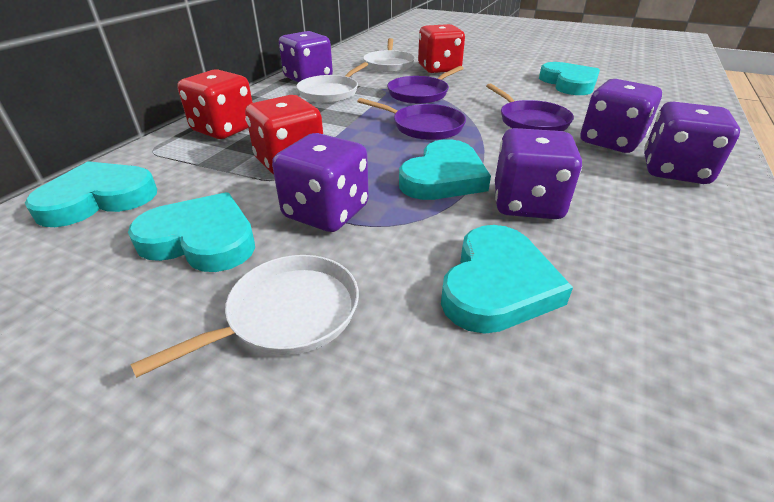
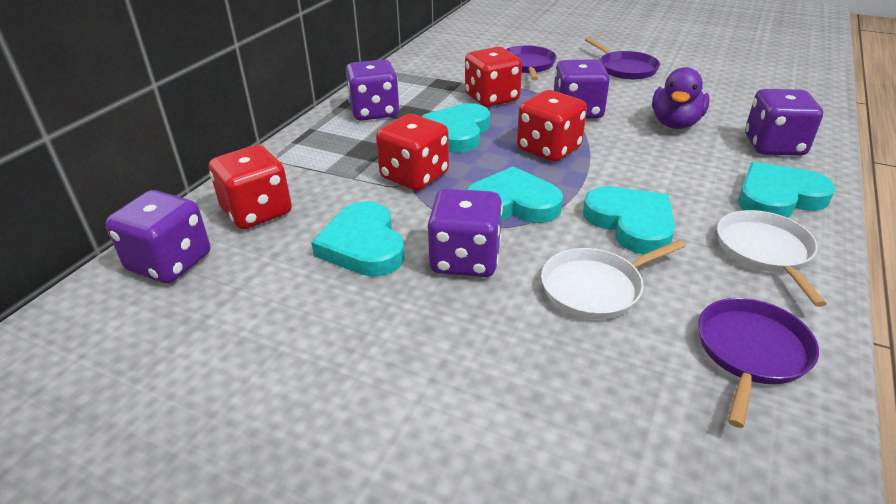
purple duck: 0 -> 1
red dice: 3 -> 4
white pan: 3 -> 2

